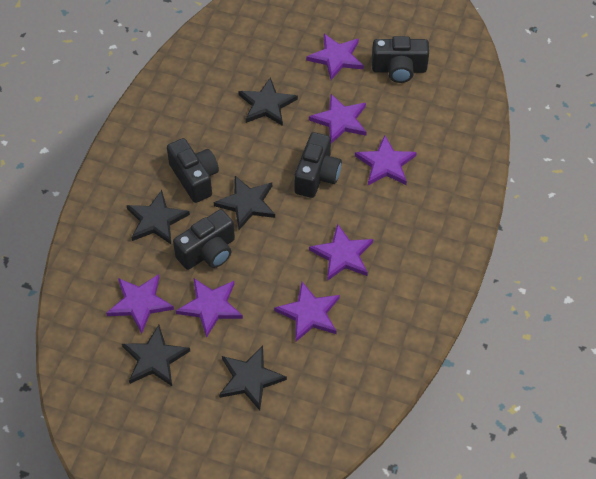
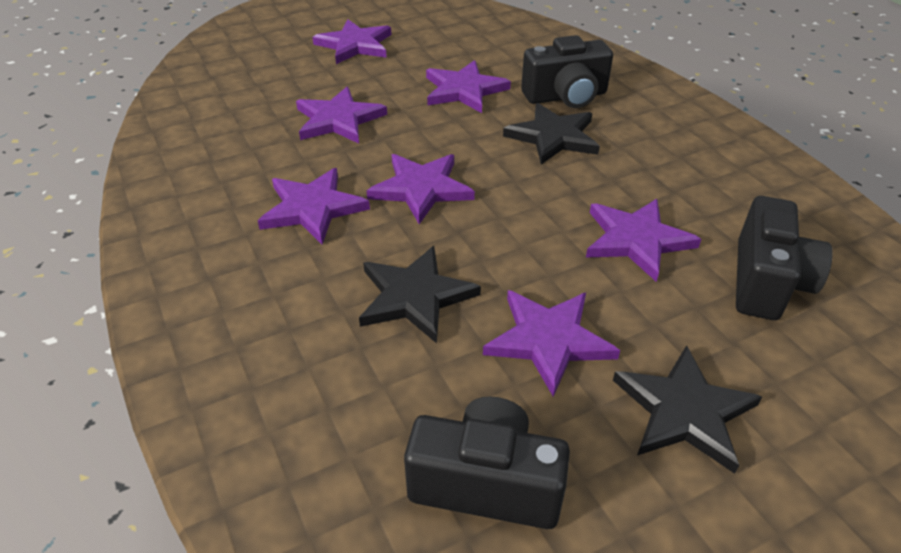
black camera: 4 -> 3
black star: 5 -> 3

